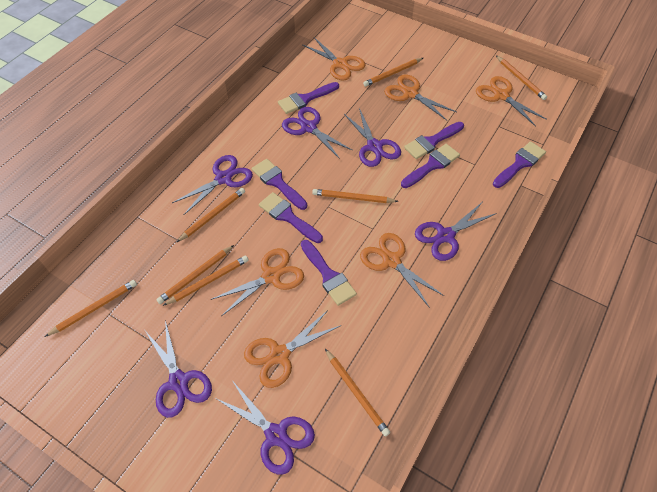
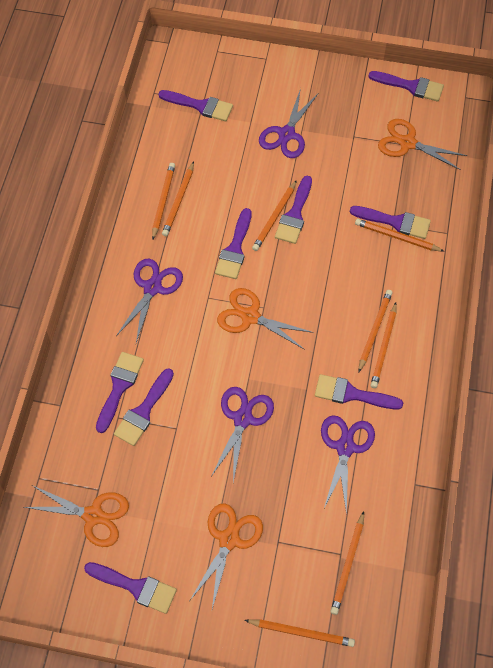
orange scissors: 6 -> 4
purple brush: 7 -> 9
purple scissors: 6 -> 4

